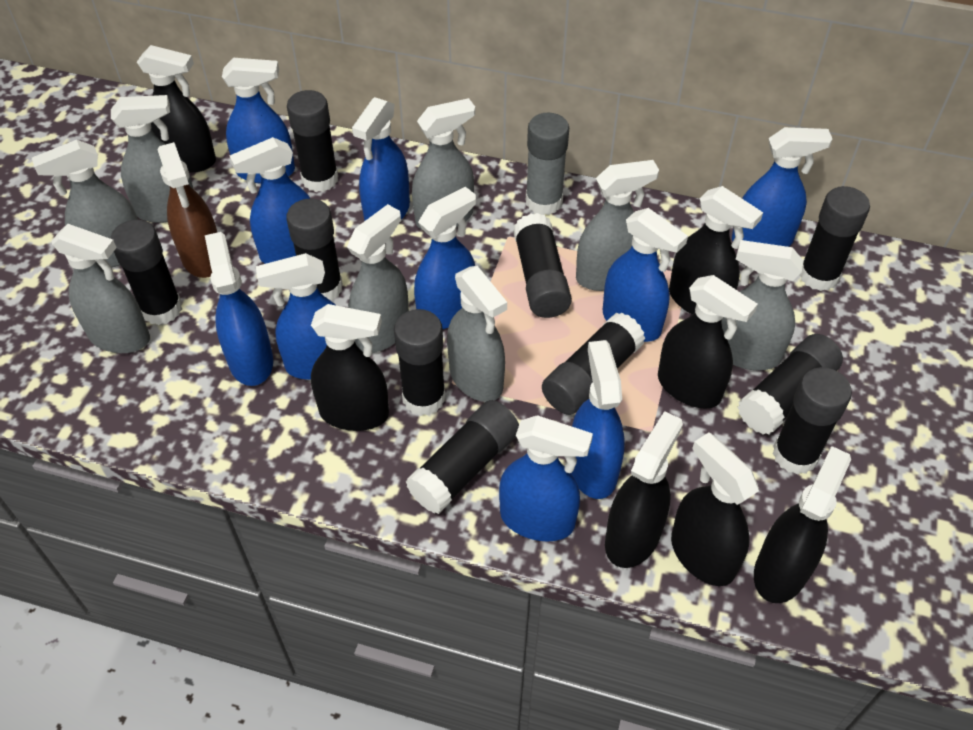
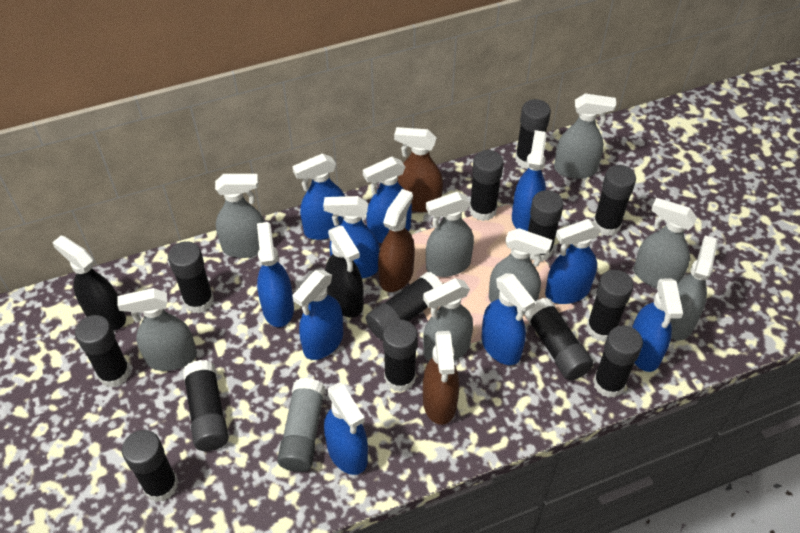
black glue stick: 10 -> 13
black spray bottle: 7 -> 2
brown spray bottle: 1 -> 3

